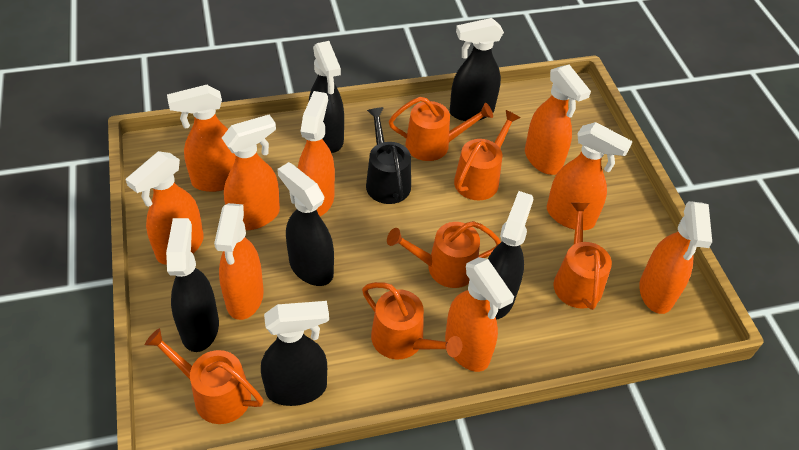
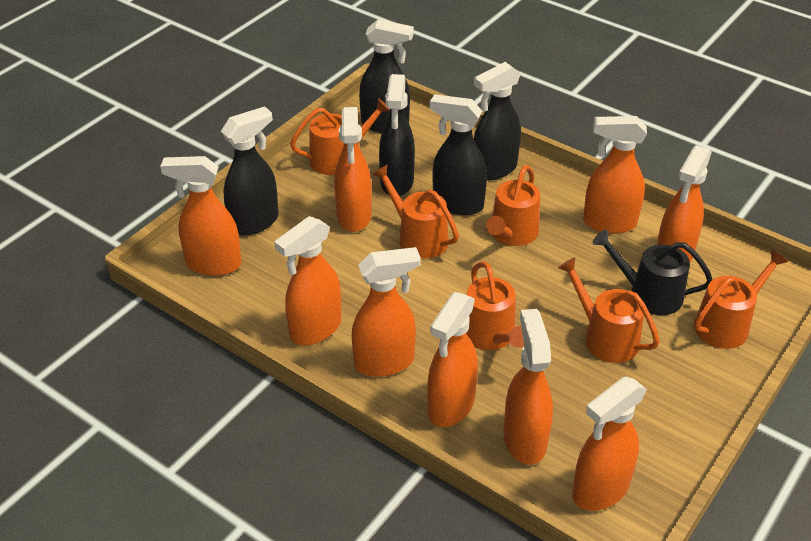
black spray bottle: 6 -> 5

